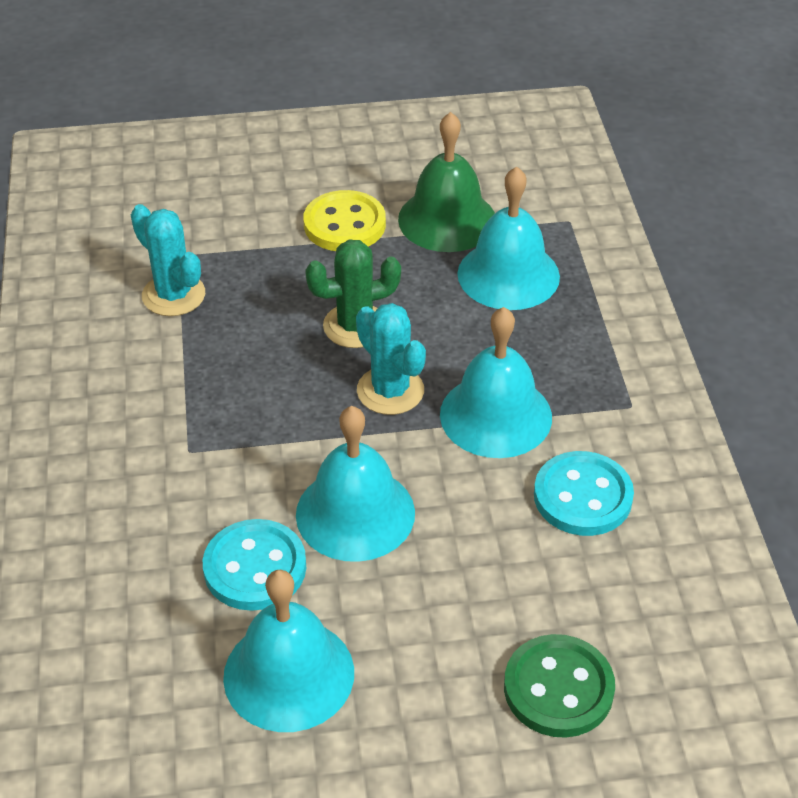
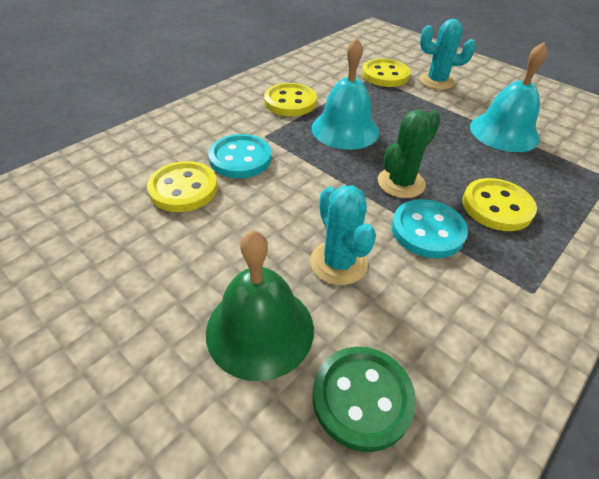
turquoise bell: 4 -> 2
yellow button: 1 -> 4

